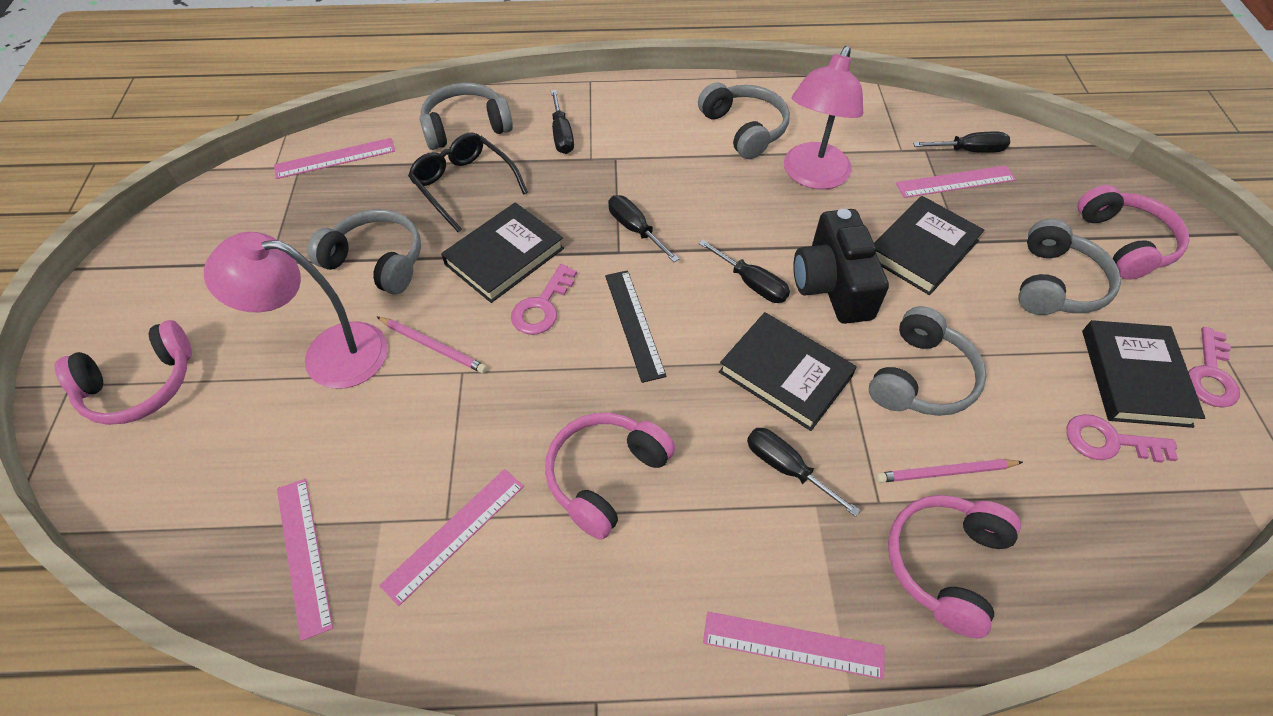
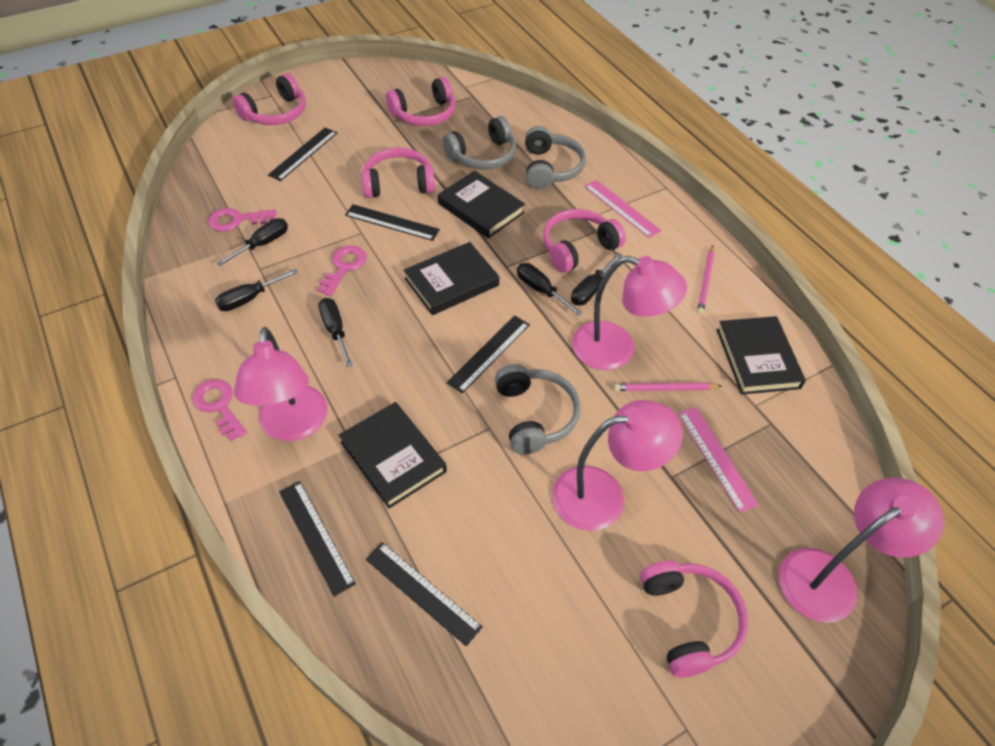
black camera: 1 -> 0
black glasses: 1 -> 0
black ruler: 1 -> 5
grey headphones: 5 -> 3
pink headphones: 4 -> 5
pink lamp: 2 -> 4
pink ruler: 5 -> 2

